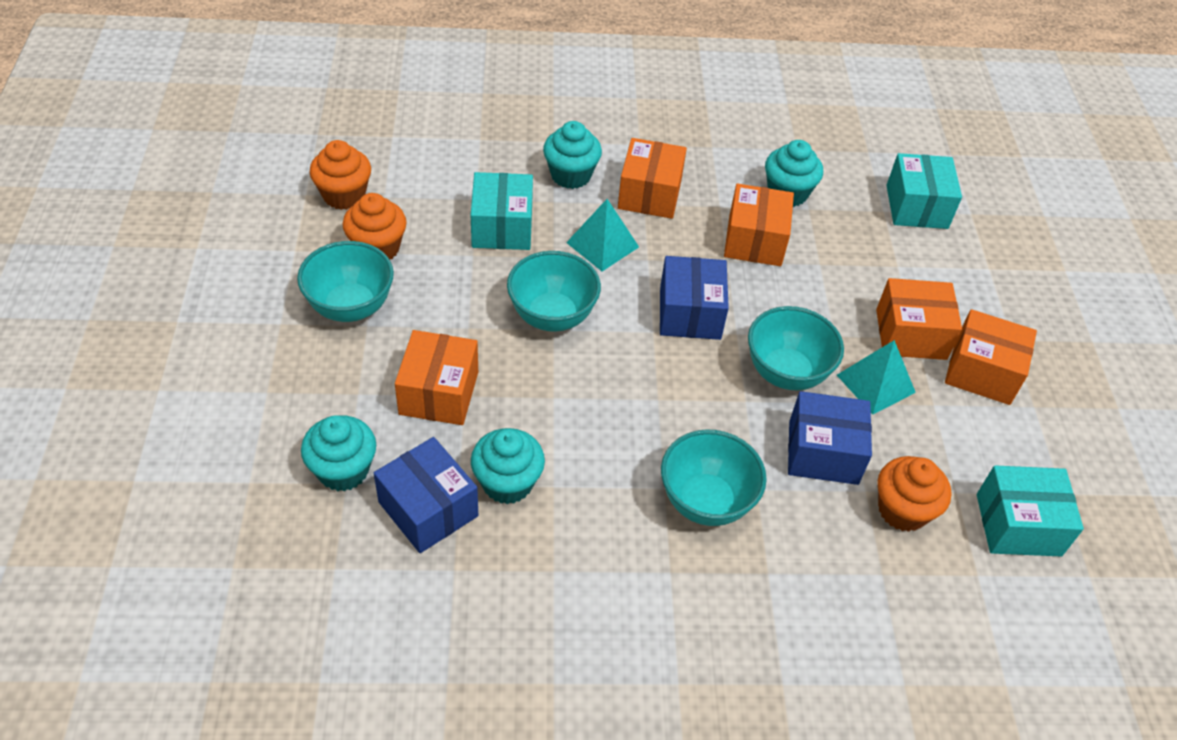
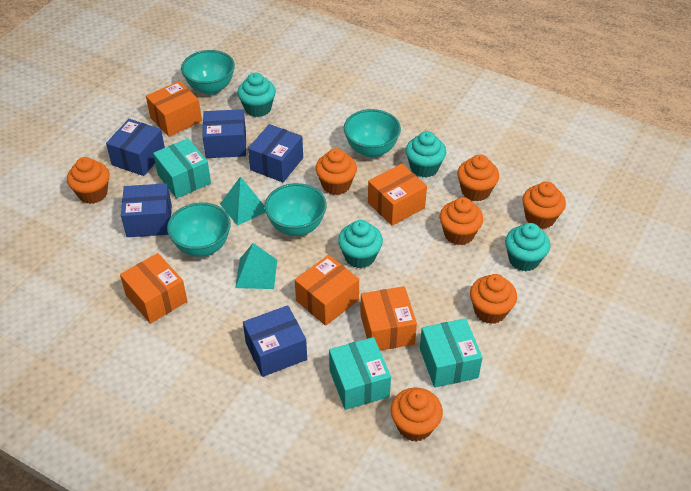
blue box: 3 -> 5
orange cupcake: 3 -> 7

